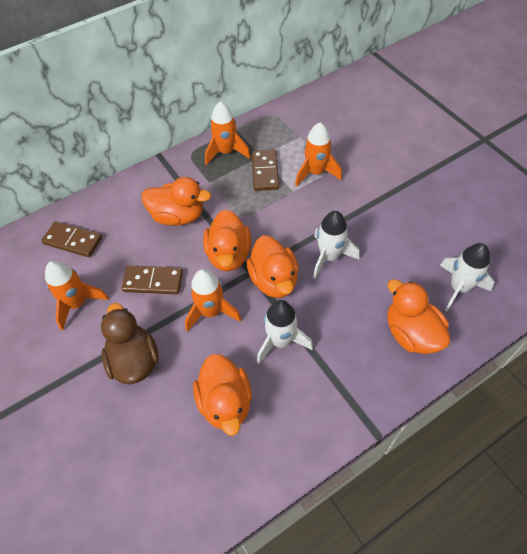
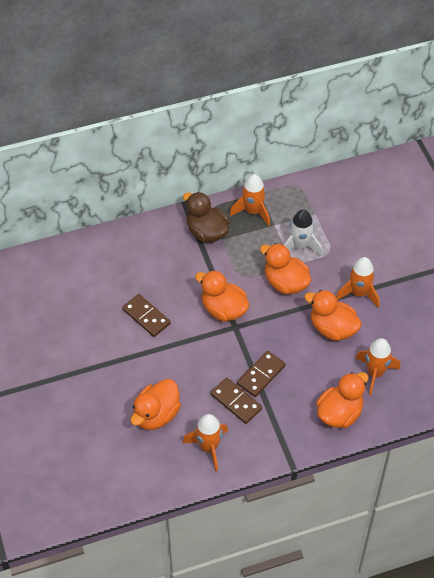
white rocket: 3 -> 1

